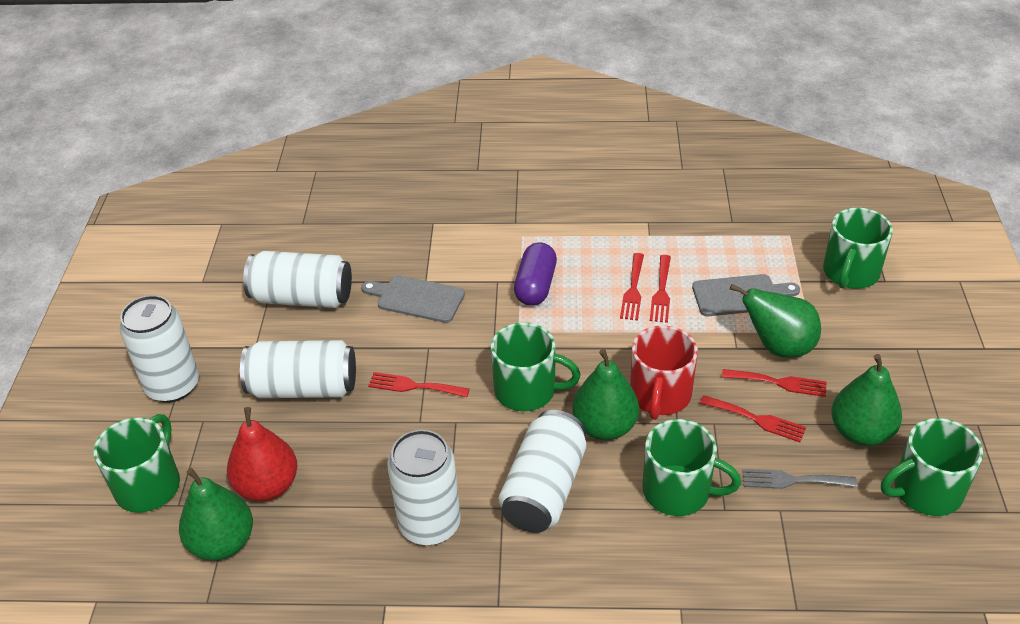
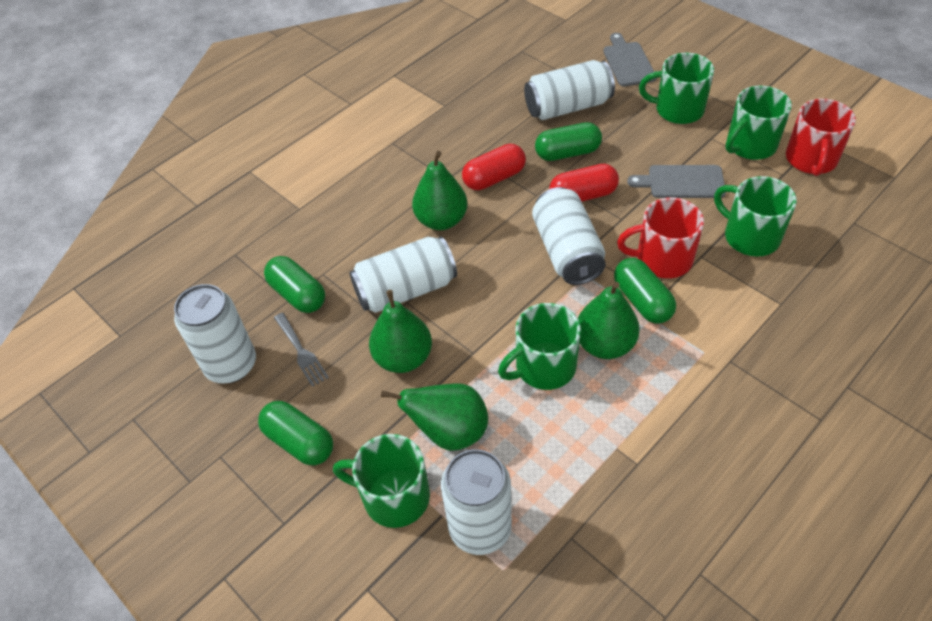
green capsule: 0 -> 4
purple capsule: 1 -> 0
red capsule: 0 -> 2
red fork: 5 -> 0
red mug: 1 -> 2
red pear: 1 -> 0

